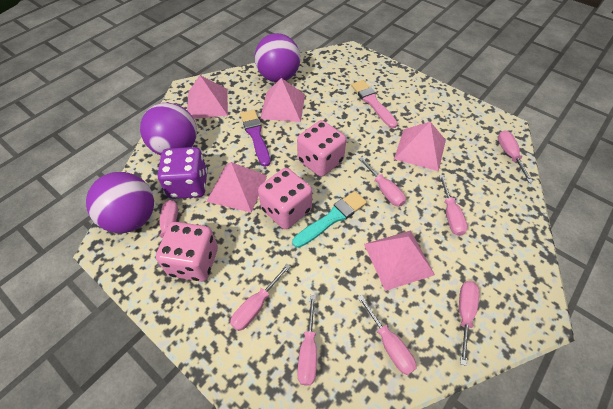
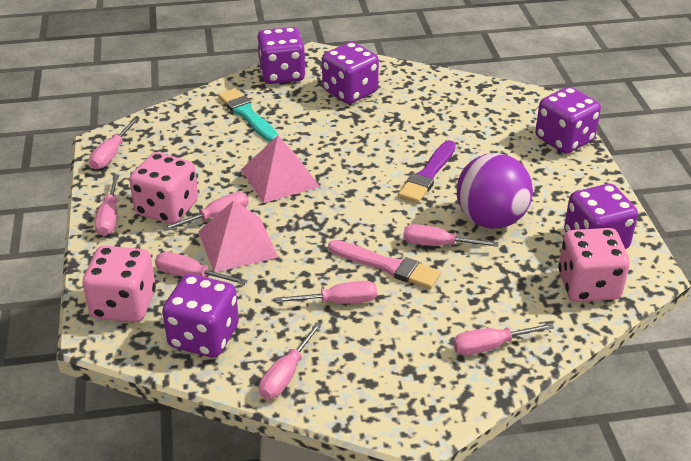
pink pyramid: 5 -> 2
purple ball: 3 -> 1
purple dice: 1 -> 5

